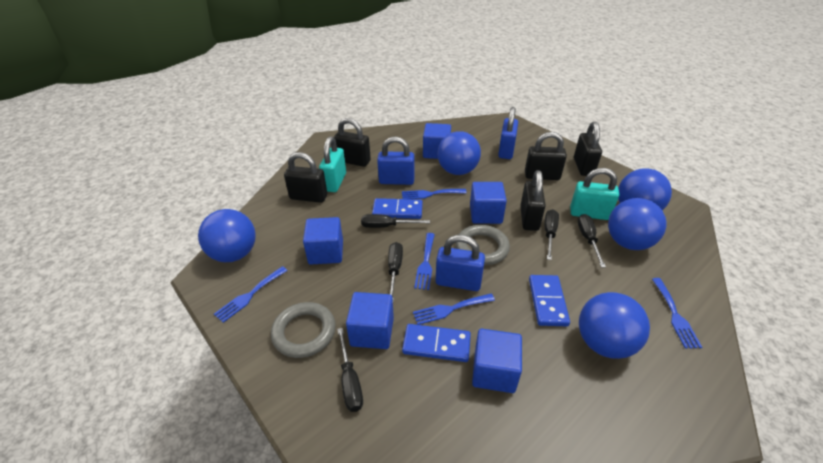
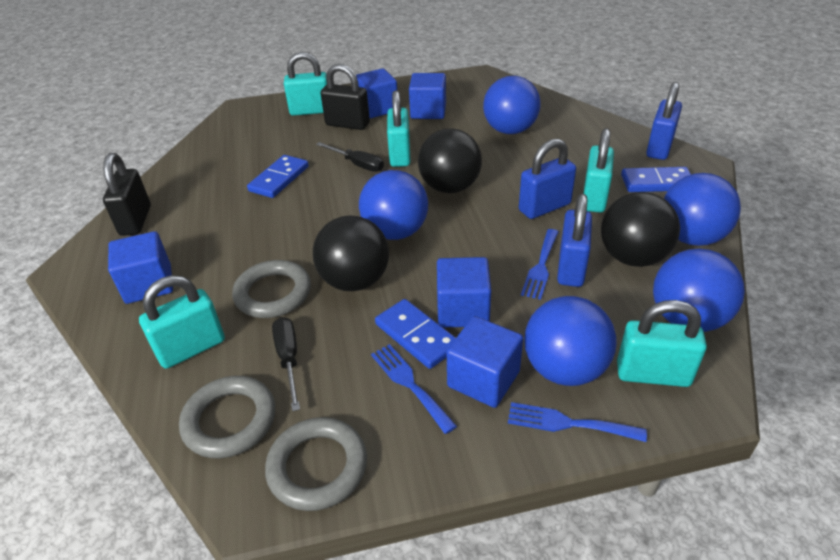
black ball: 0 -> 3
black padlock: 5 -> 2
black screwdriver: 5 -> 2
blue fork: 5 -> 3
grey ring: 2 -> 3
turquoise padlock: 2 -> 5

